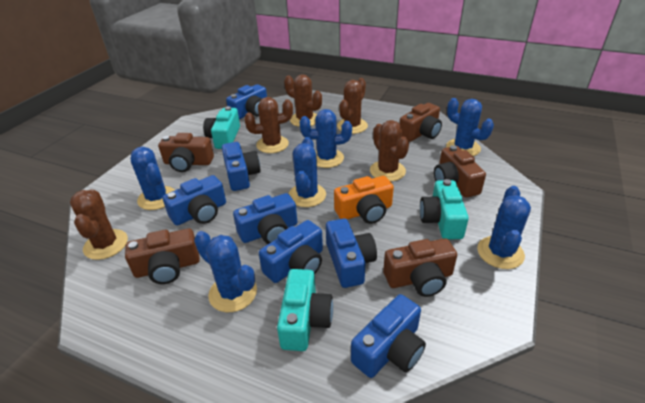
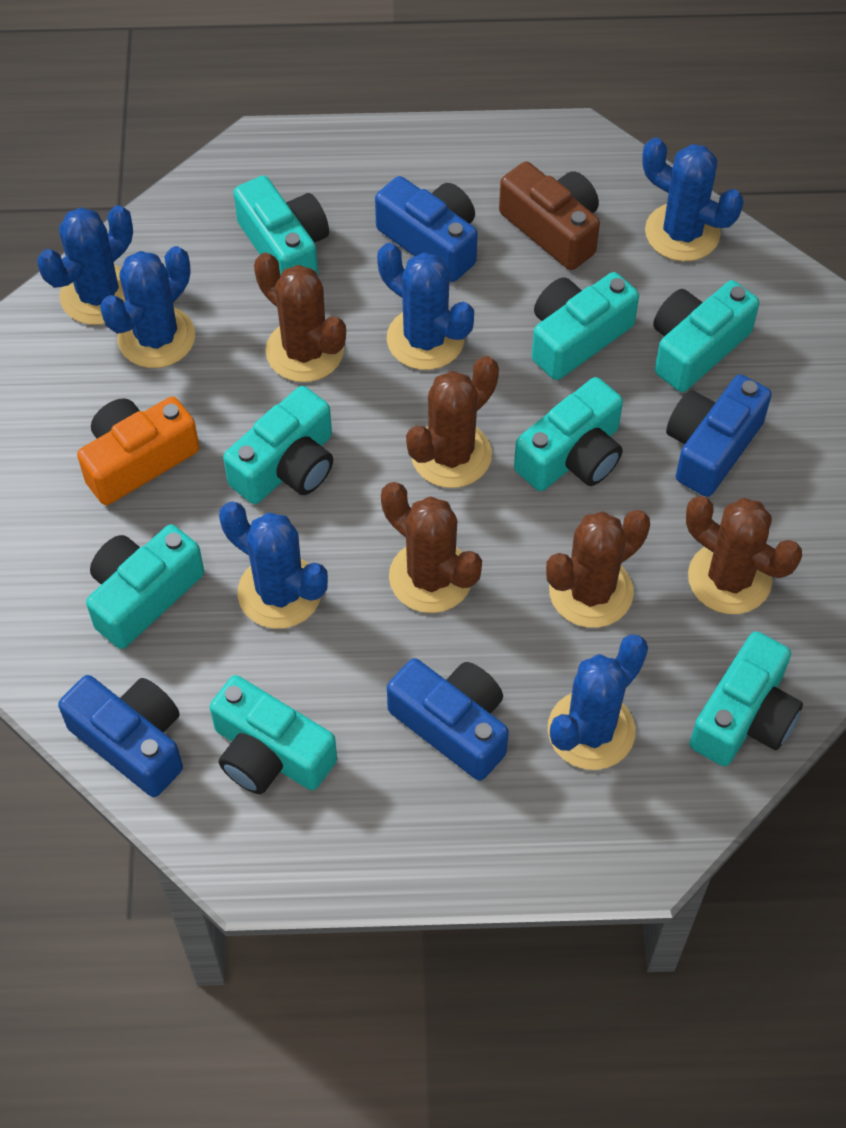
blue camera: 7 -> 4
brown camera: 5 -> 1
turquoise camera: 3 -> 8

